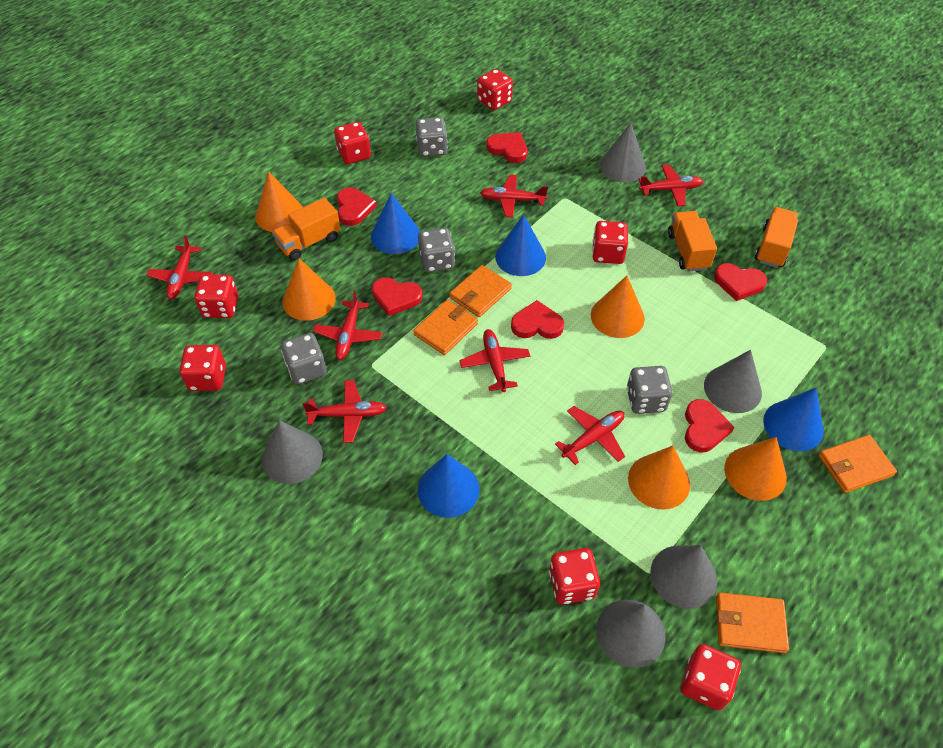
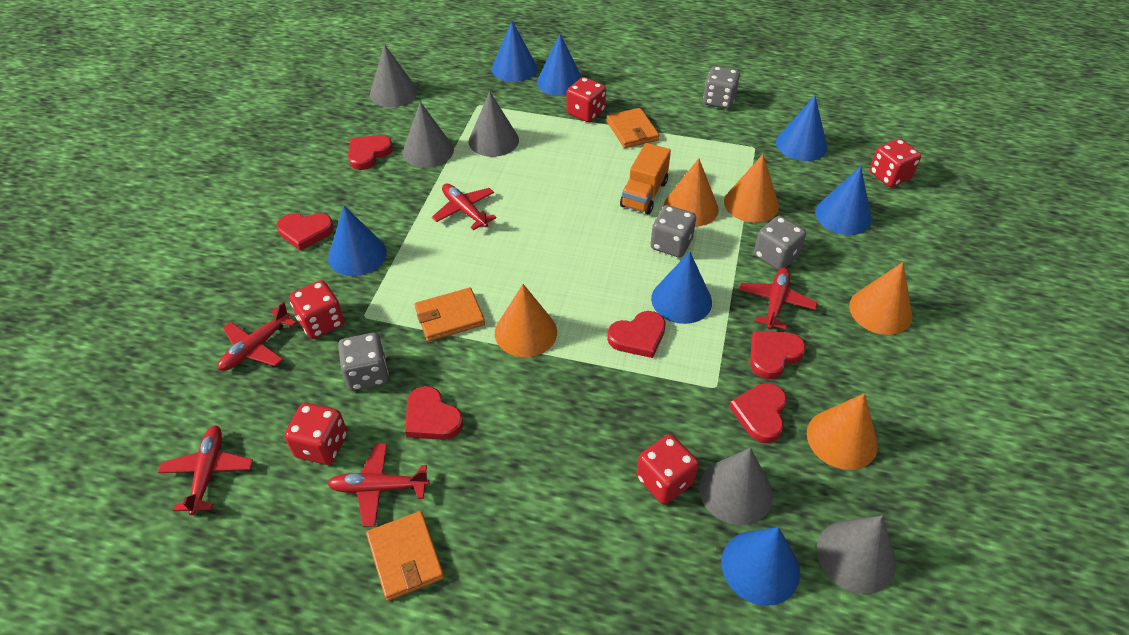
blue cone: 4 -> 7
orange truck: 3 -> 1
orange wallet: 4 -> 3
red dice: 7 -> 5
red plane: 7 -> 5

